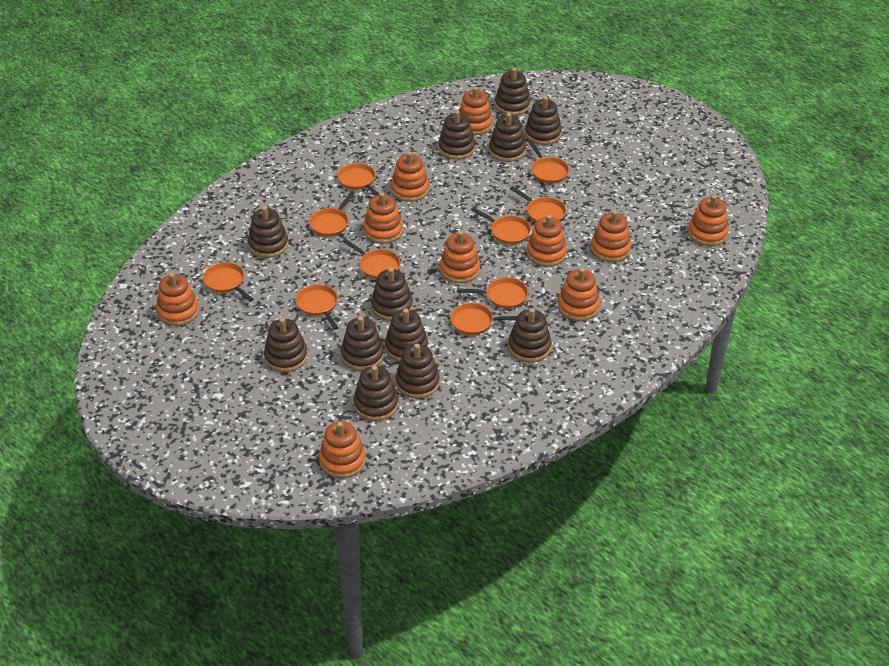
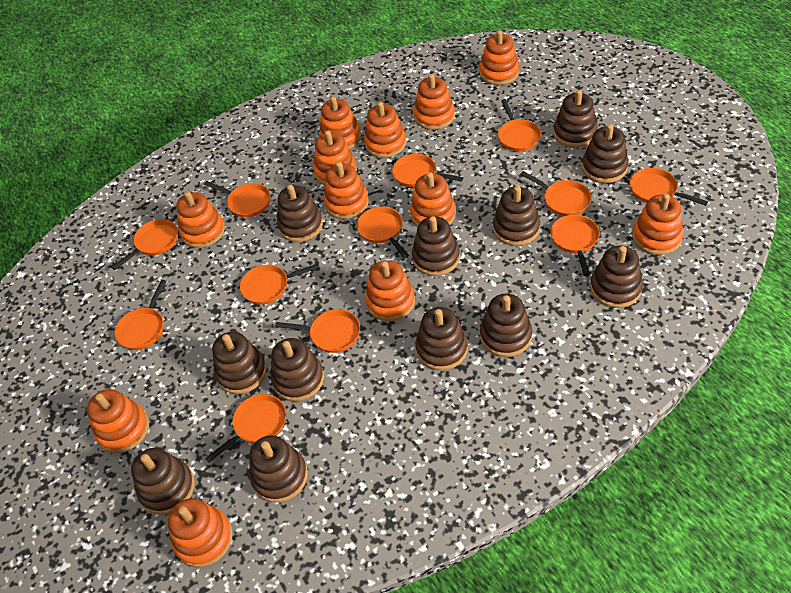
orange pan: 10 -> 12
orange stacking toy: 10 -> 12

